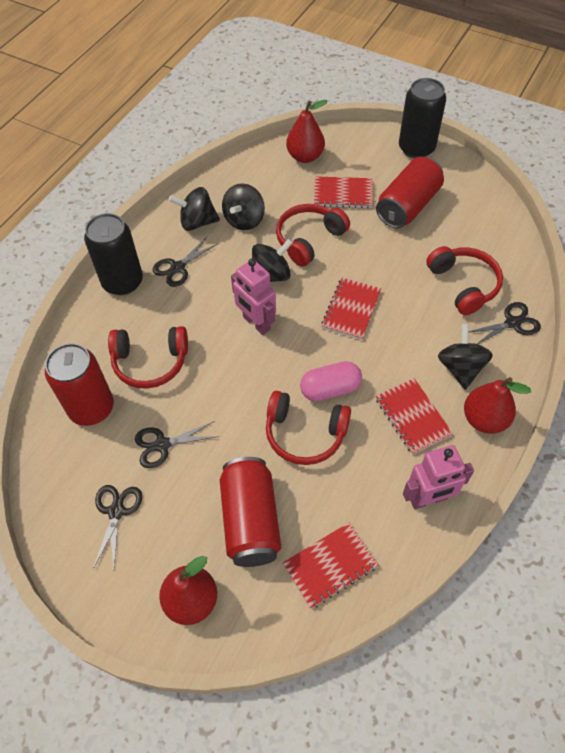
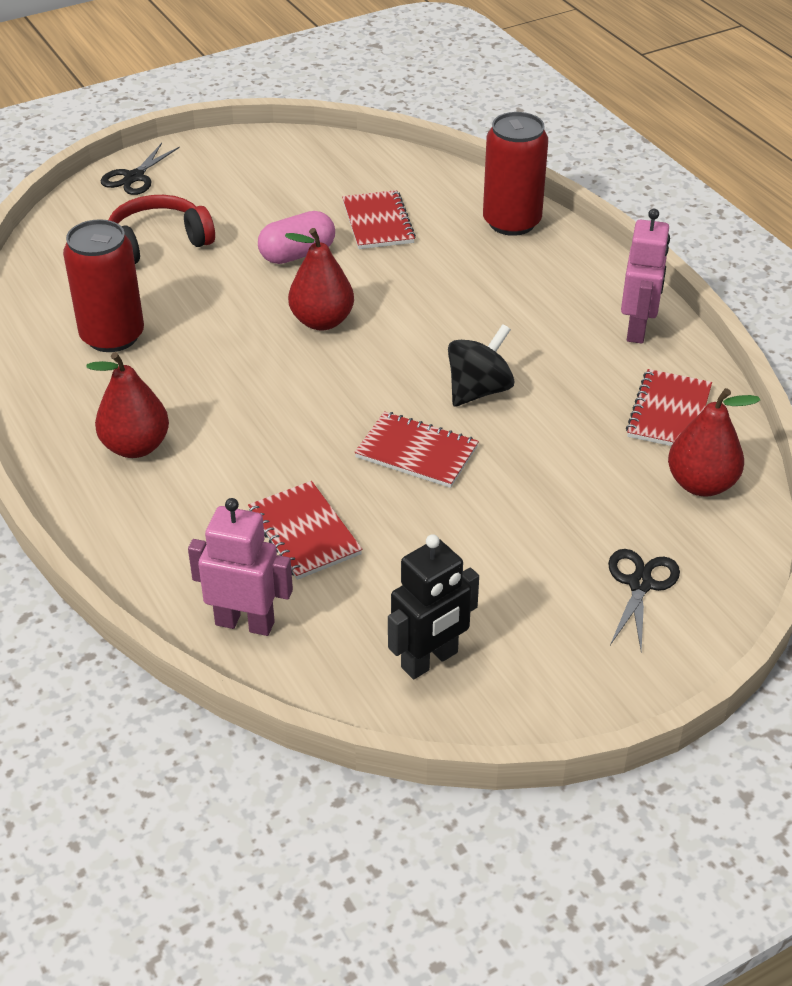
black can: 2 -> 0
black robot: 0 -> 1
black scissors: 4 -> 2
black spinning top: 4 -> 1
red can: 3 -> 2
red headphones: 4 -> 1

